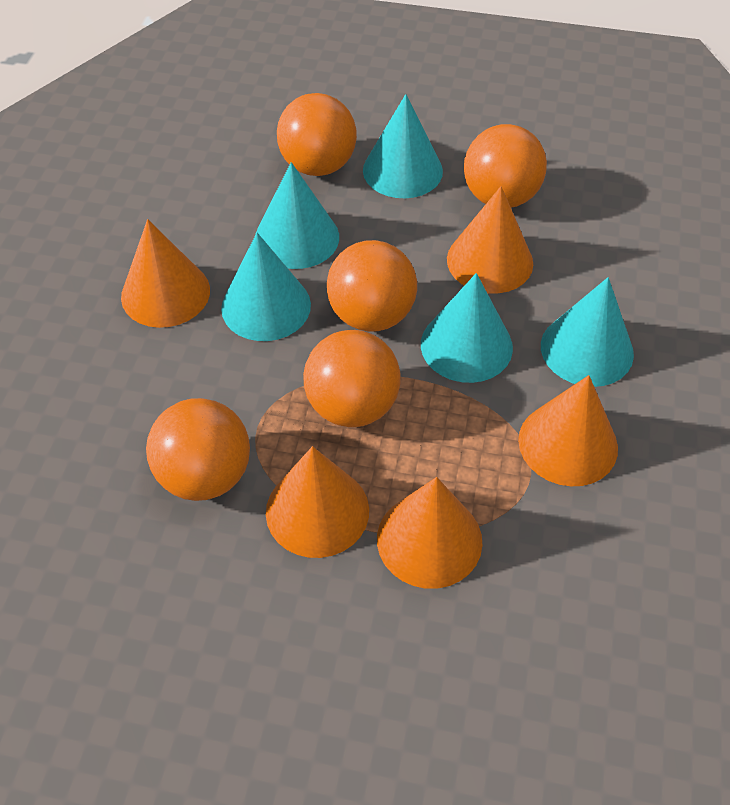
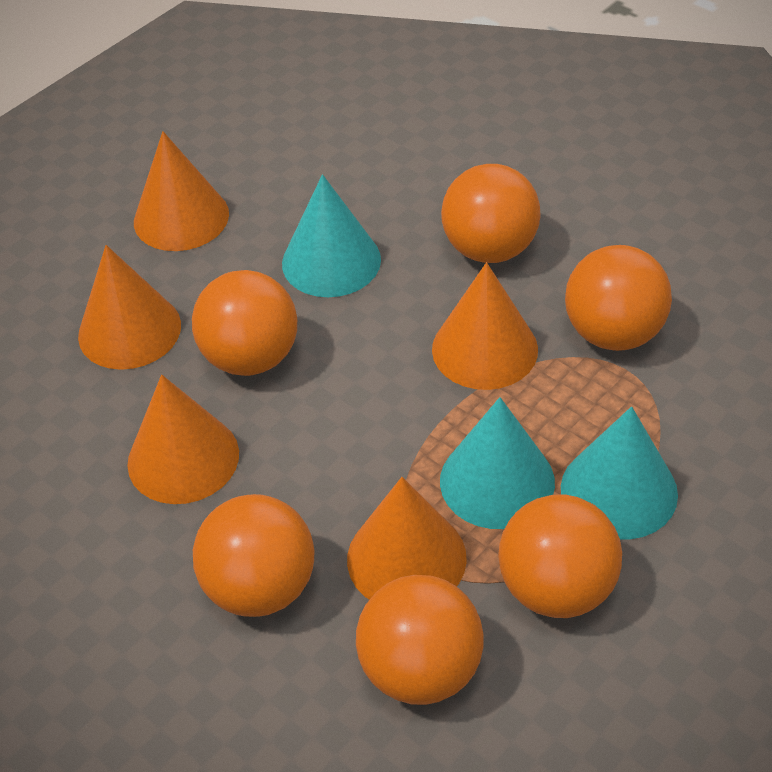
orange ball: 5 -> 6
turquoise cone: 5 -> 3

